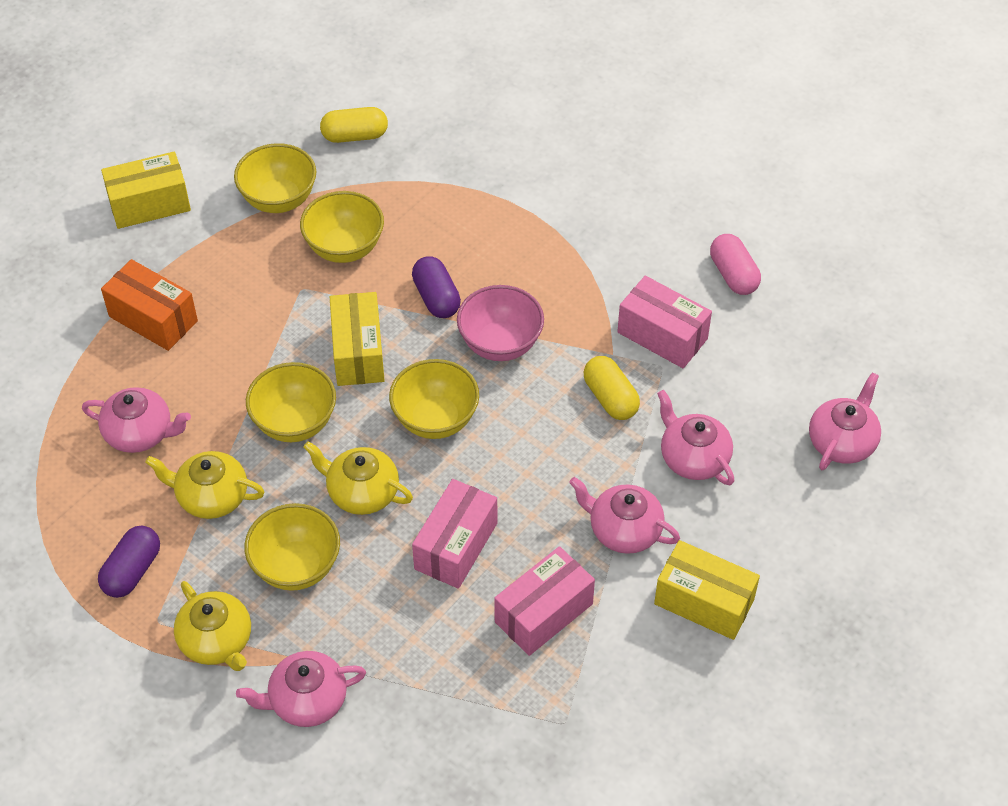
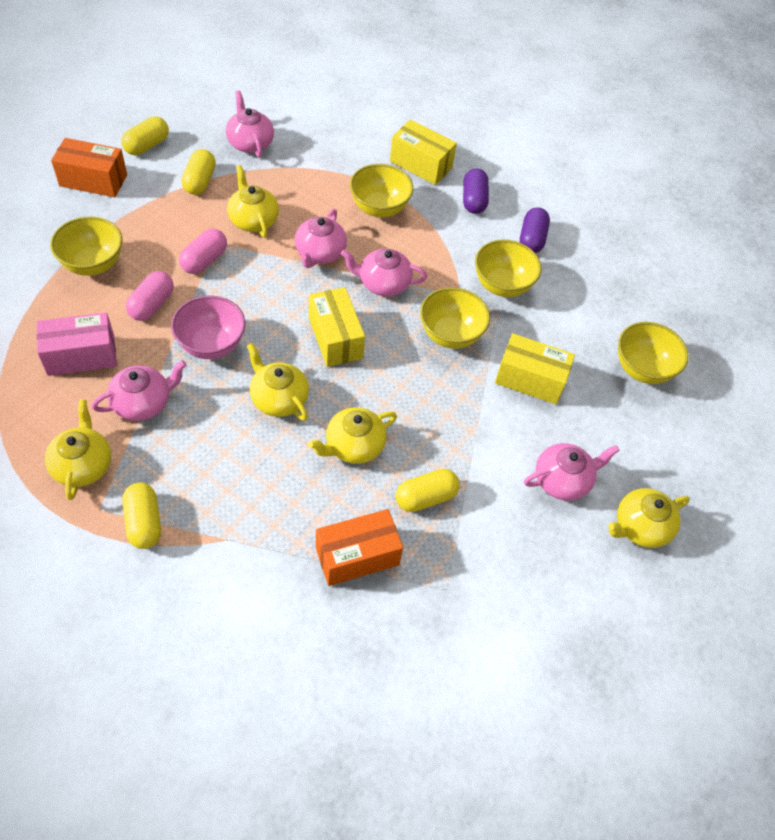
orange box: 1 -> 2
pink box: 3 -> 1
pink capsule: 1 -> 2
yellow capsule: 2 -> 4
yellow teapot: 3 -> 5

